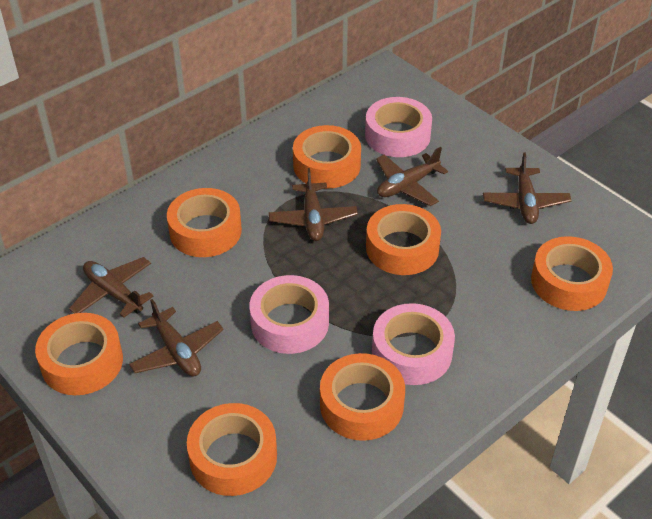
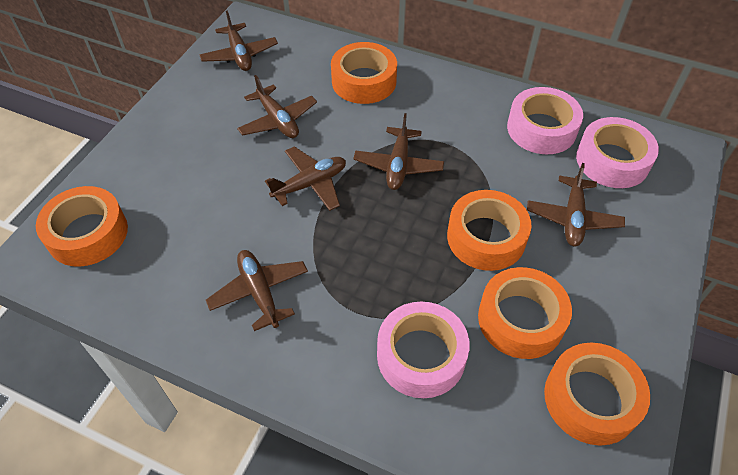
brown plane: 5 -> 6
orange tape: 7 -> 5

